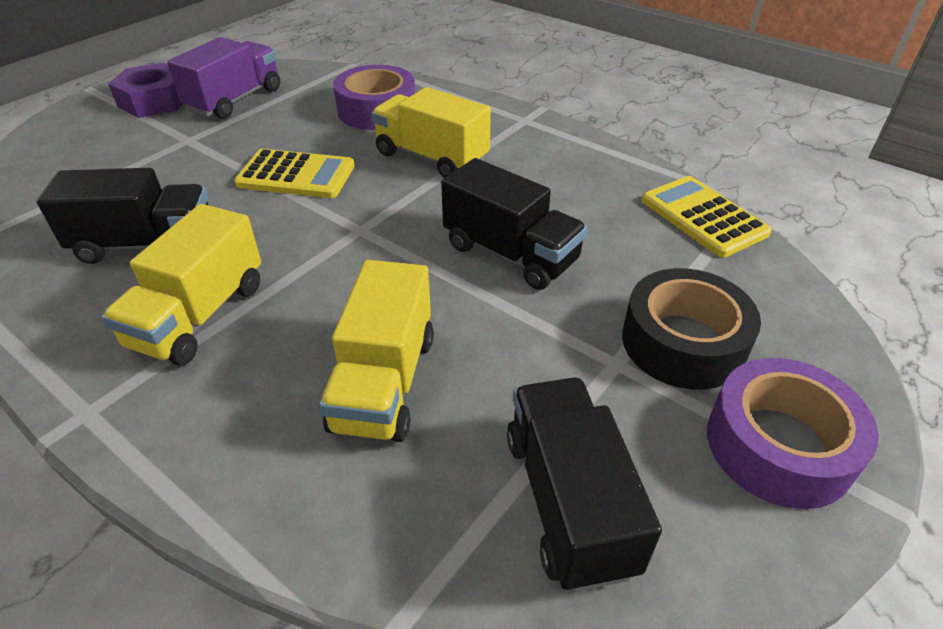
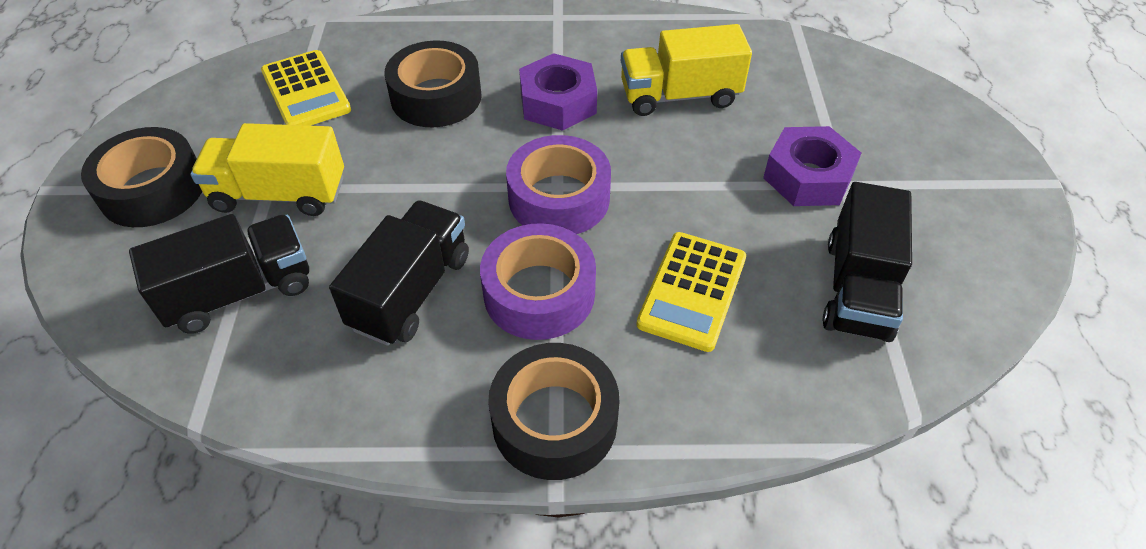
black tape: 1 -> 3
purple nut: 1 -> 2
purple truck: 1 -> 0
yellow truck: 3 -> 2

